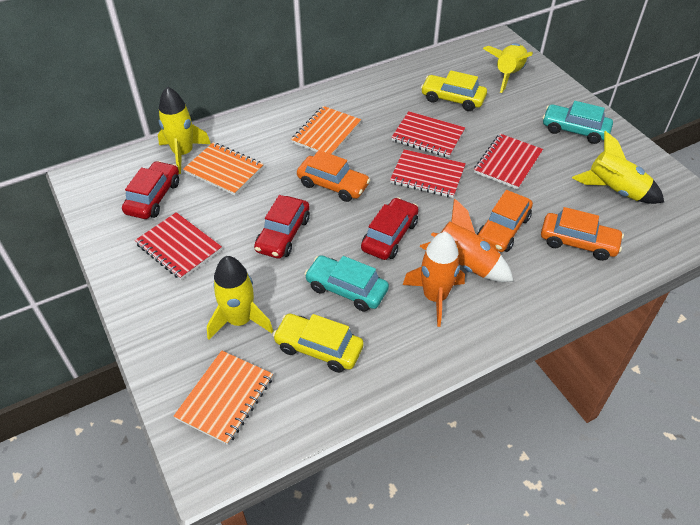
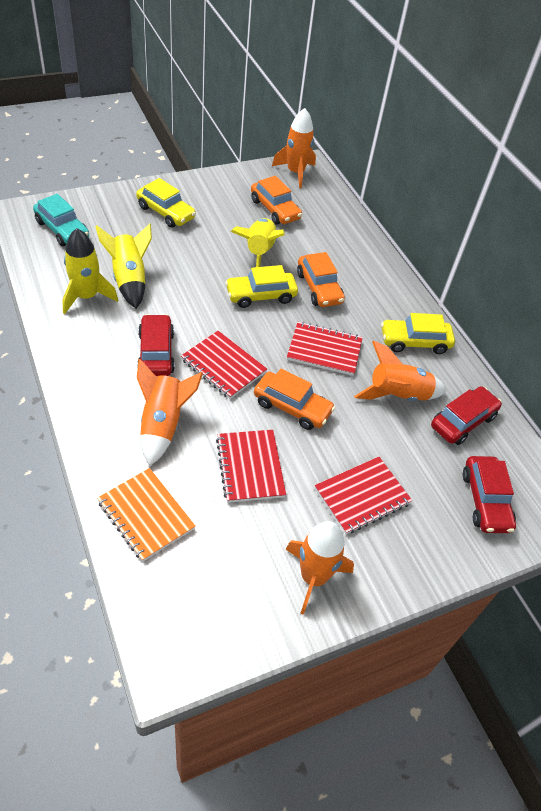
orange notebook: 3 -> 1
orange rocket: 2 -> 4
turquoise car: 2 -> 1
yellow car: 2 -> 3
yellow rocket: 4 -> 3

